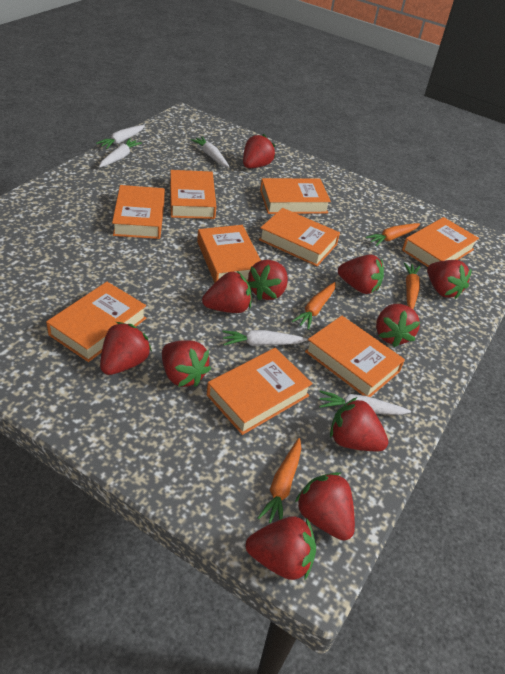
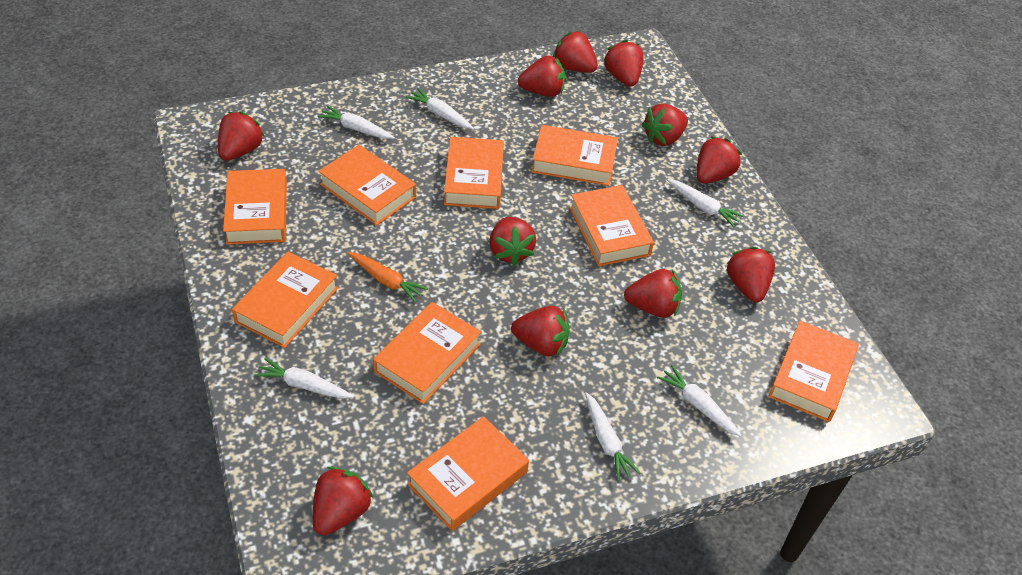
orange carrot: 4 -> 1
white carrot: 5 -> 6

